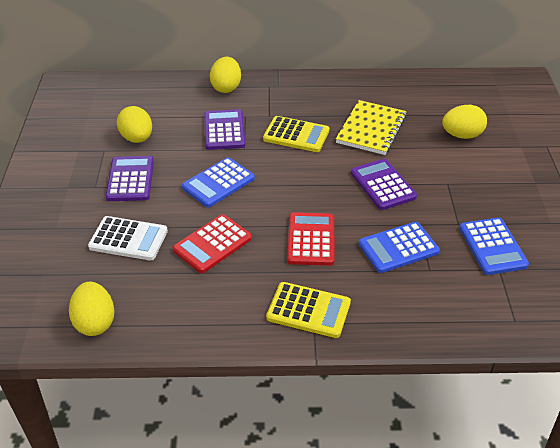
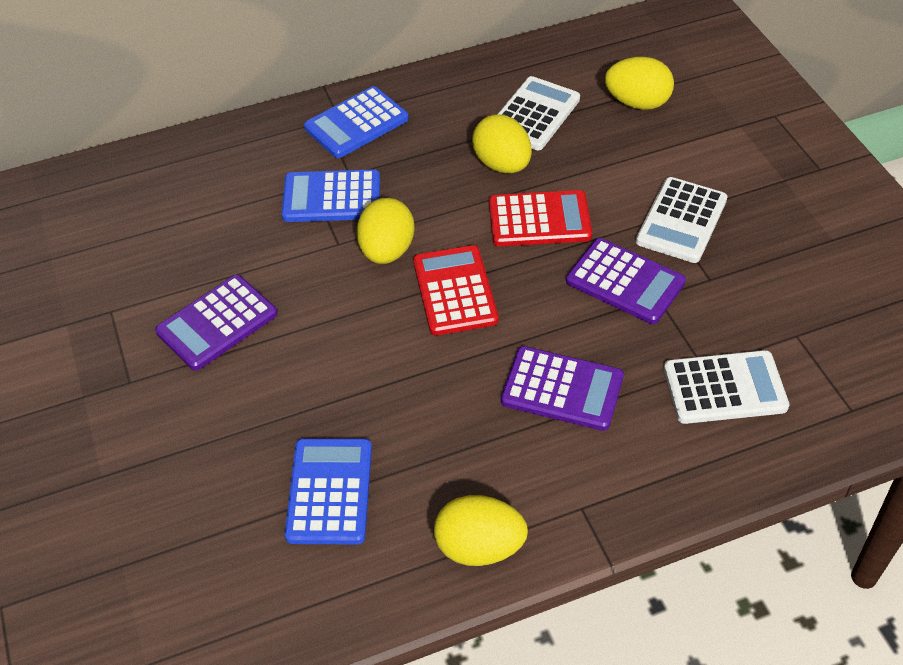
white calculator: 1 -> 3
yellow calculator: 2 -> 0
yellow notebook: 1 -> 0

